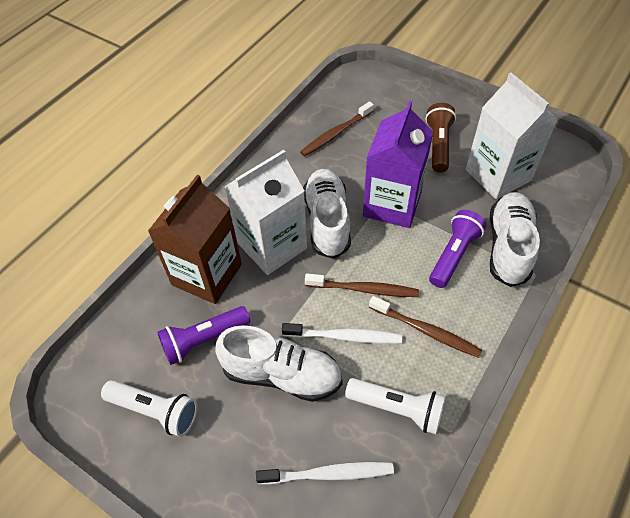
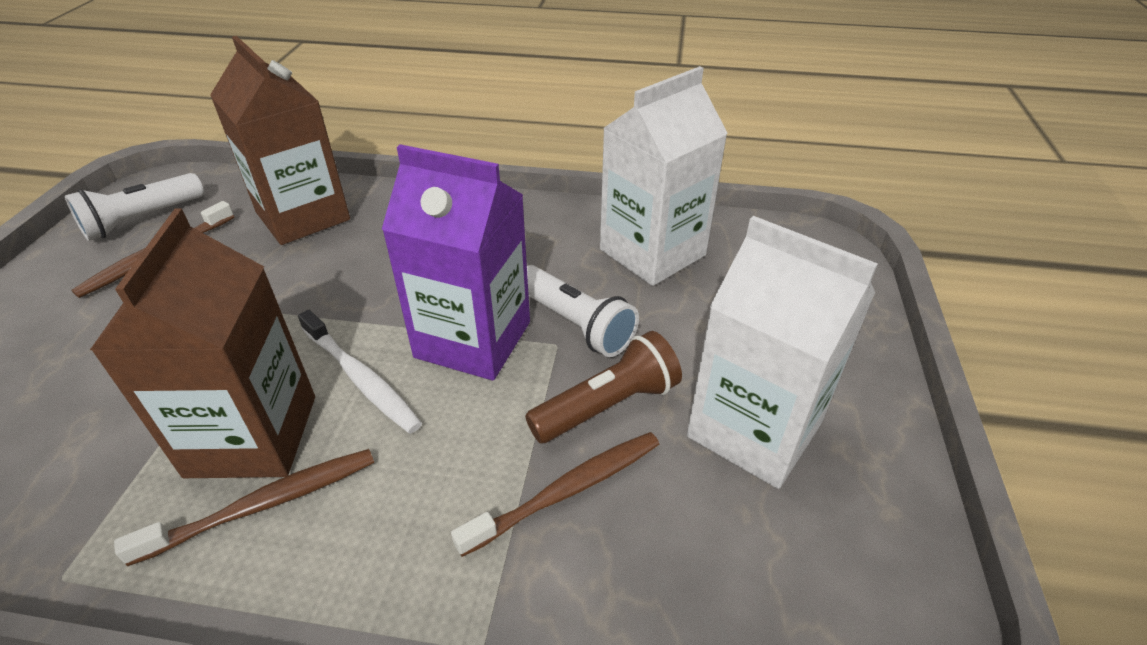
brown carton: 1 -> 2
purple flashlight: 2 -> 0
white shoe: 3 -> 0
white toothbrush: 2 -> 1

